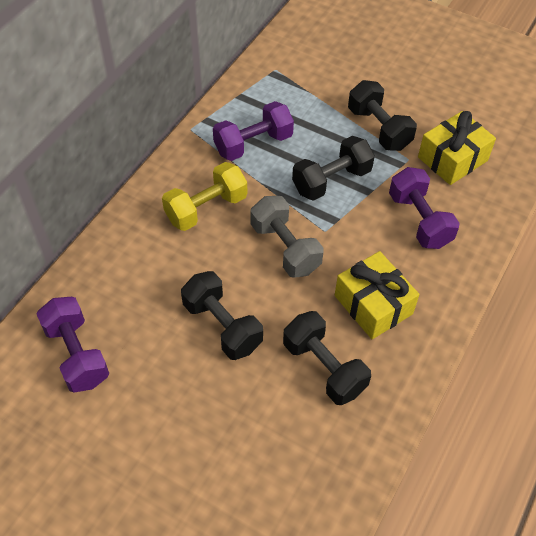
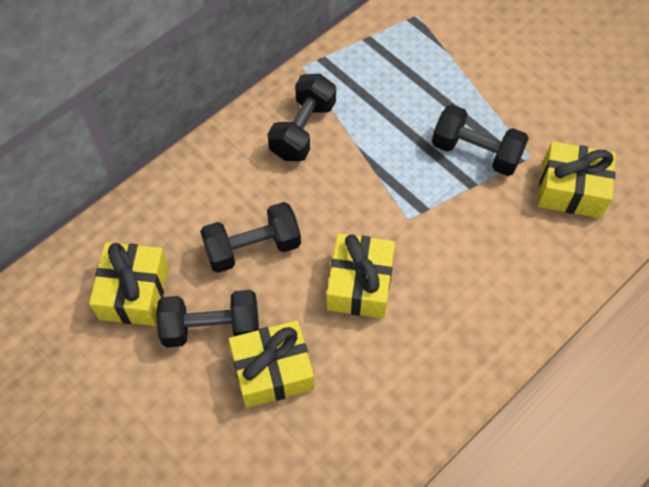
grey dumbbell: 1 -> 0
purple dumbbell: 3 -> 0
yellow dumbbell: 1 -> 0
yellow gift: 2 -> 4

